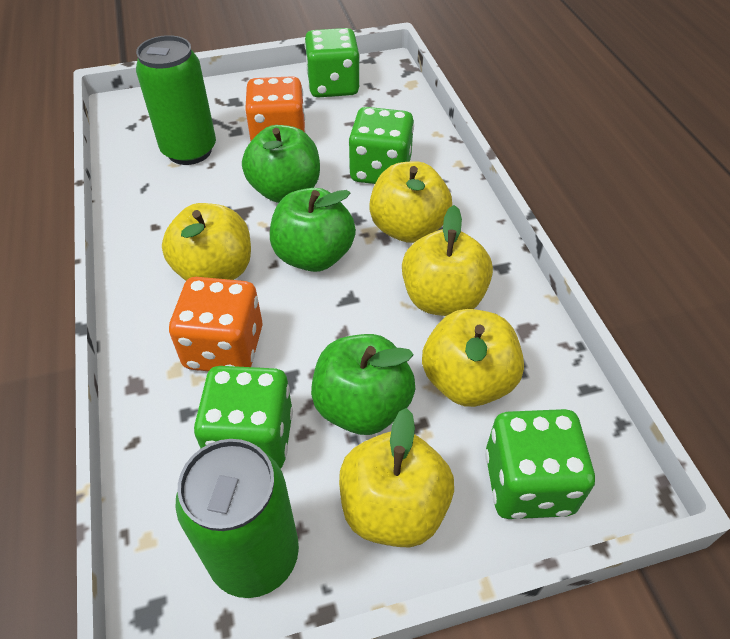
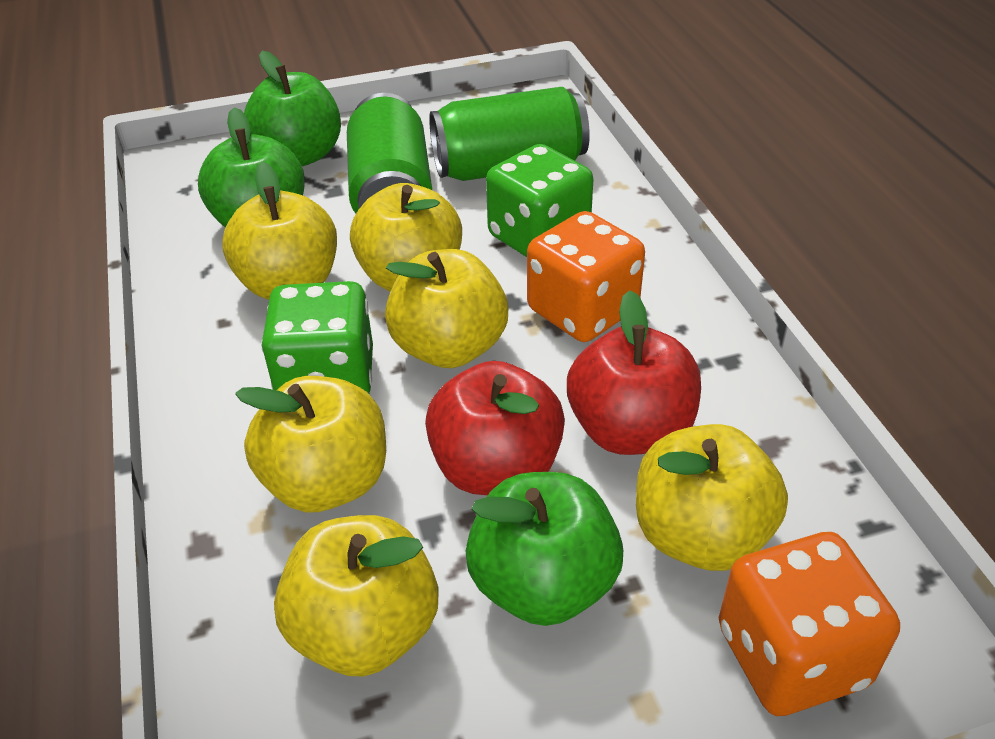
green dice: 4 -> 2
red apple: 0 -> 2
yellow apple: 5 -> 6

